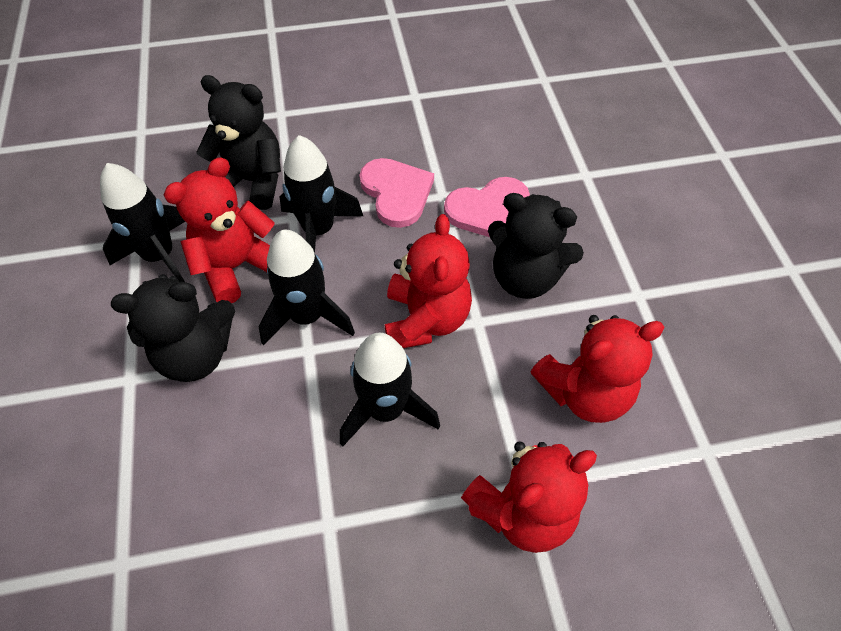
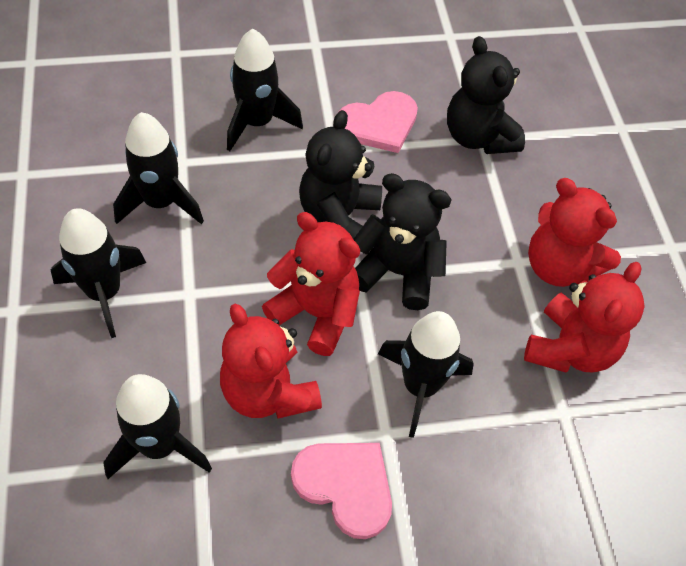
black rocket: 4 -> 5

